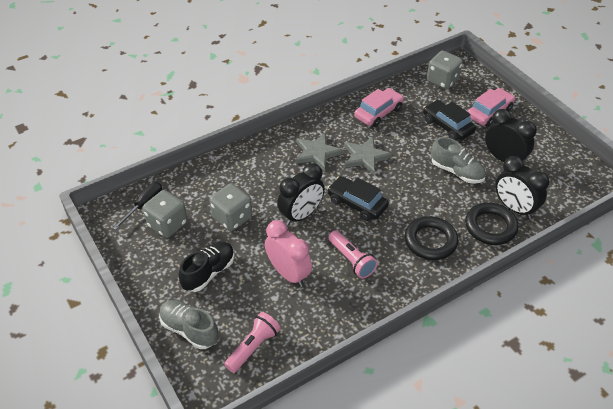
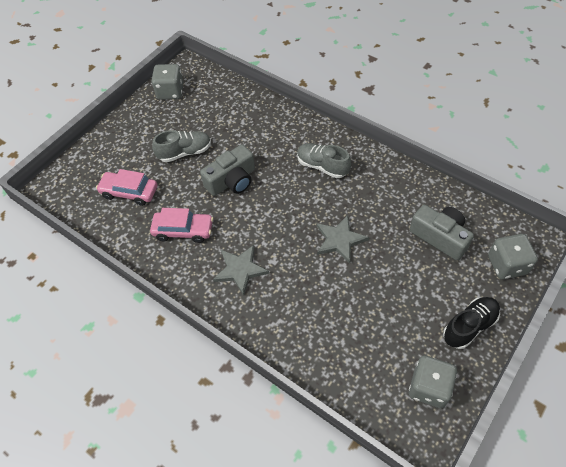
black car: 2 -> 0
black clock: 3 -> 0
black ring: 2 -> 0
black screwdriver: 1 -> 0
grey camera: 0 -> 2
pink clock: 1 -> 0
pink flashlight: 2 -> 0

